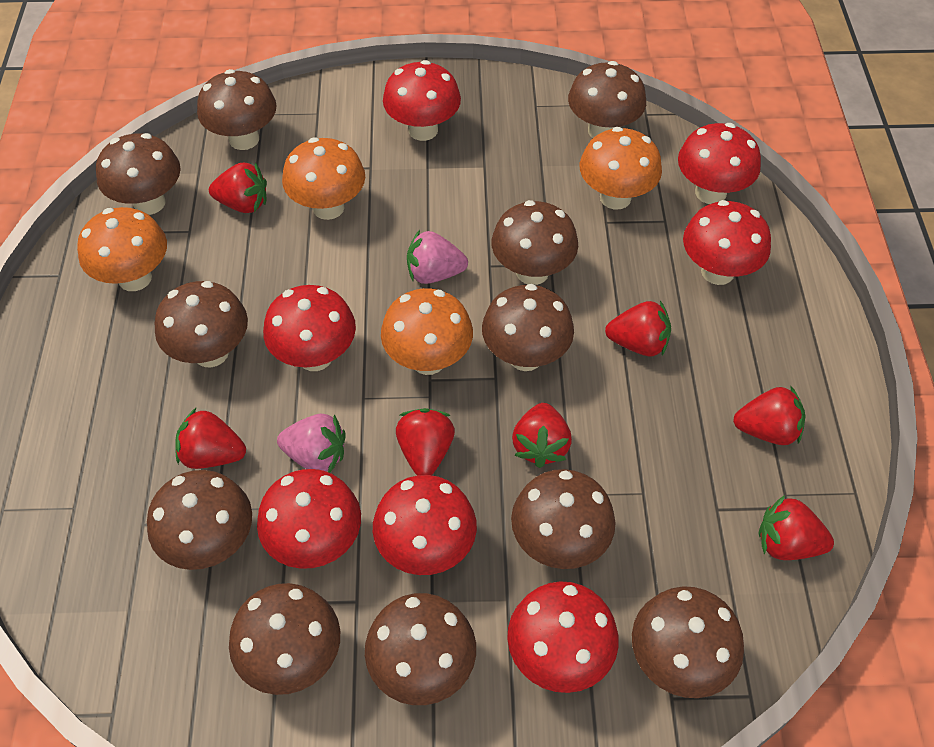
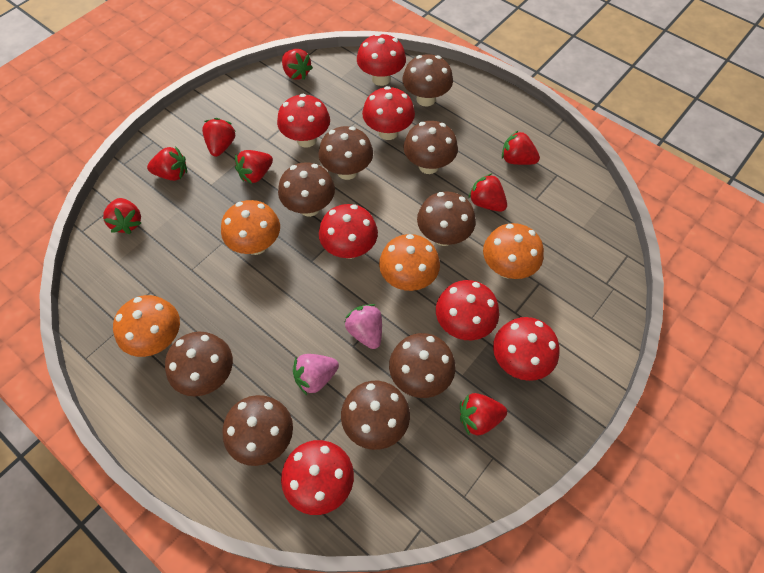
brown mushroom: 11 -> 9
red strawberry: 7 -> 8

